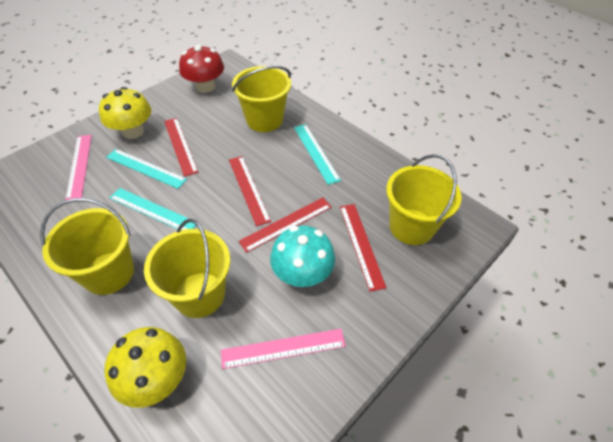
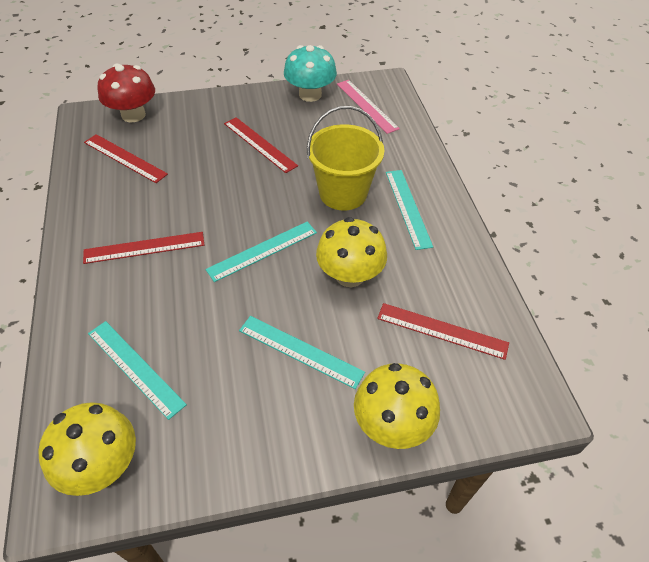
pink ruler: 2 -> 1
turquoise ruler: 3 -> 4
yellow bucket: 4 -> 1
yellow mushroom: 2 -> 3

